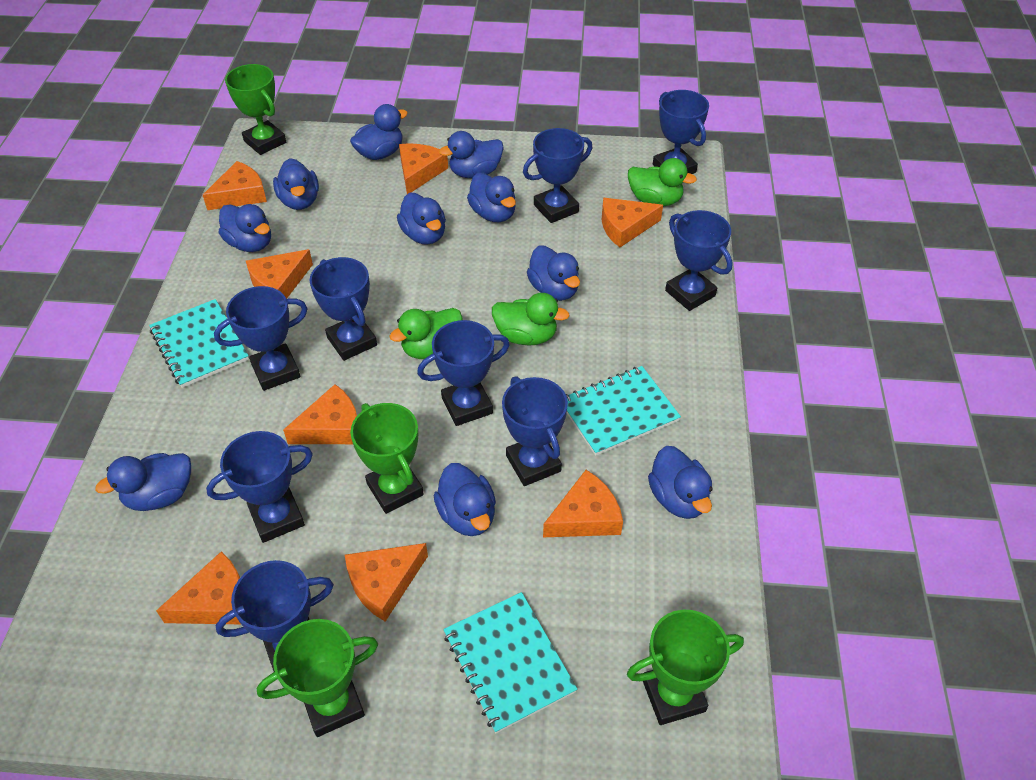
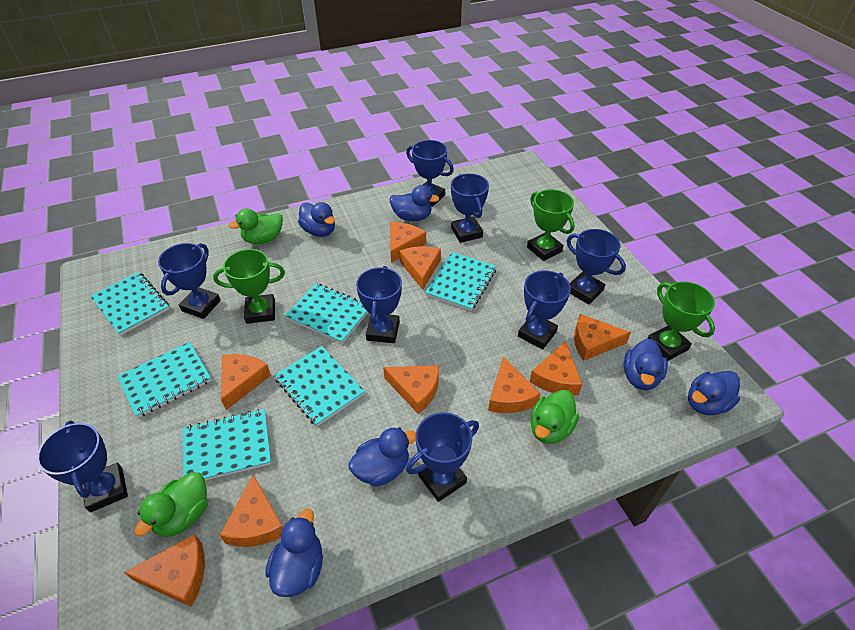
blue duck: 10 -> 6
blue trophy: 9 -> 8
green trophy: 4 -> 3
orange cheese: 8 -> 9
turquoise notebook: 3 -> 6

